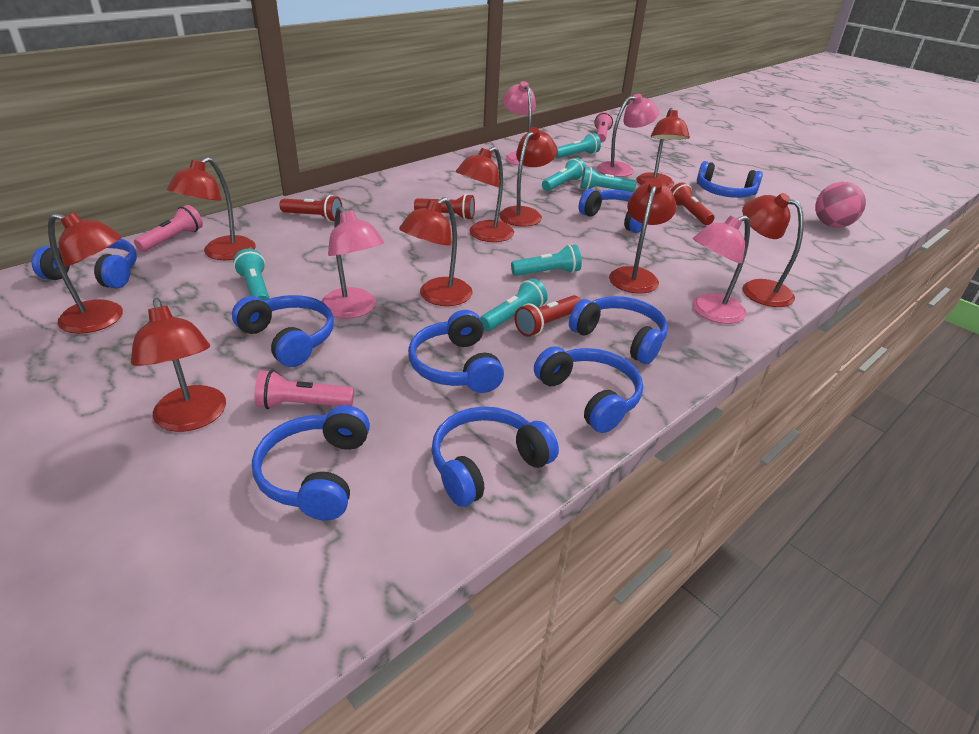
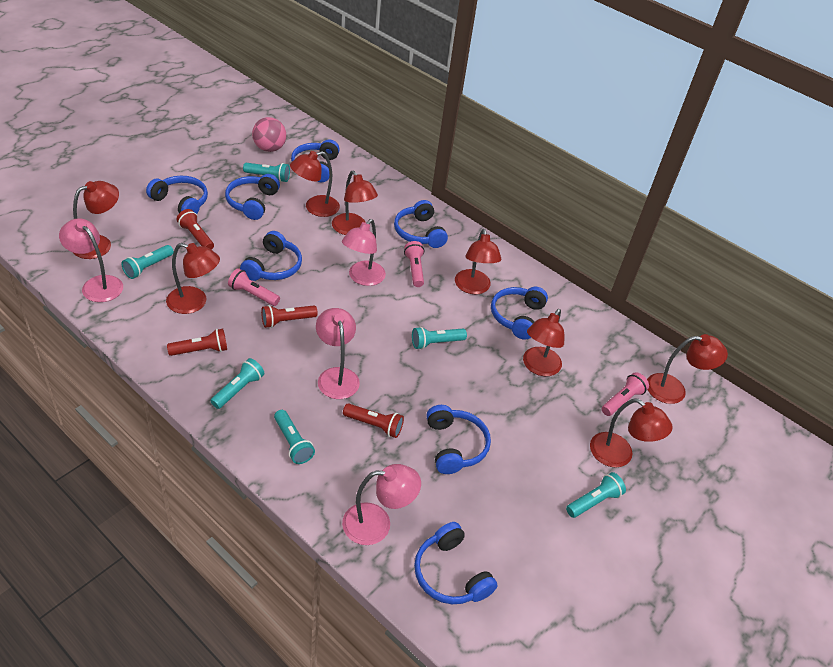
blue headphones: 9 -> 8
red lamp: 9 -> 8

